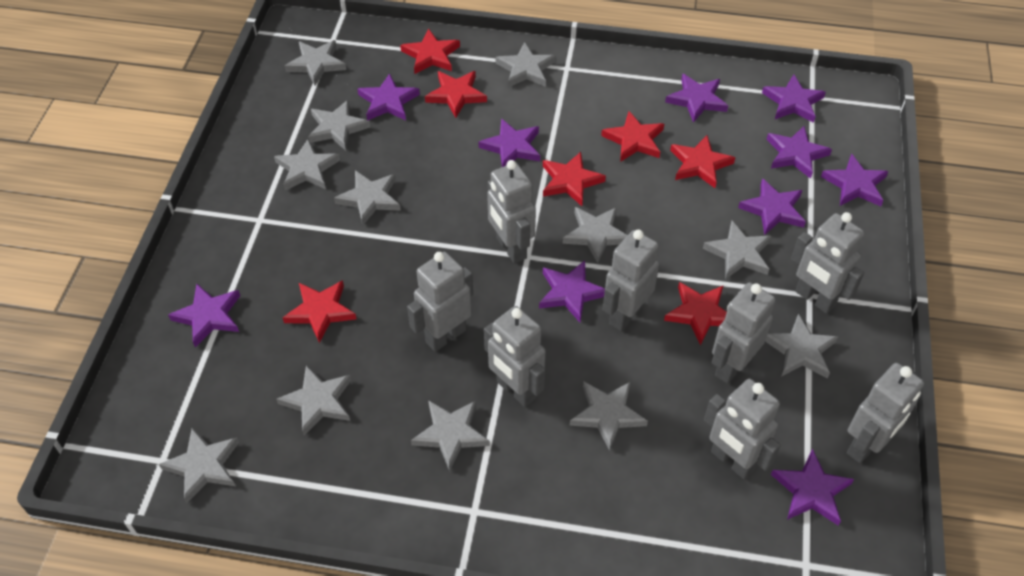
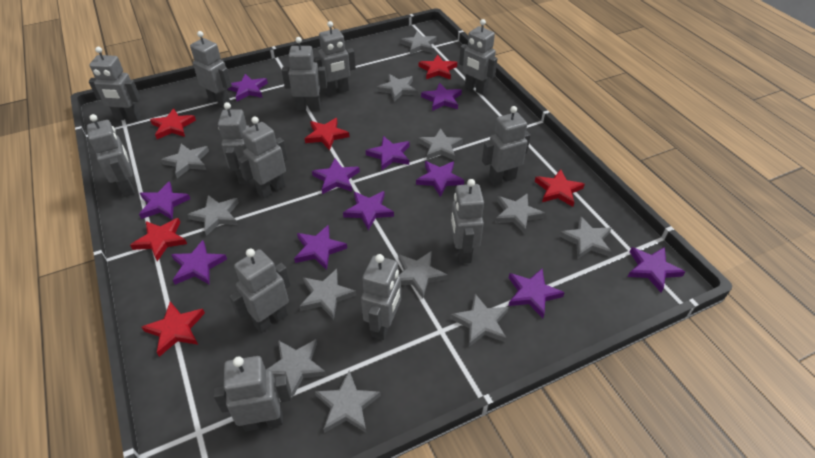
grey robot: 8 -> 13
purple star: 10 -> 11
red star: 7 -> 6

